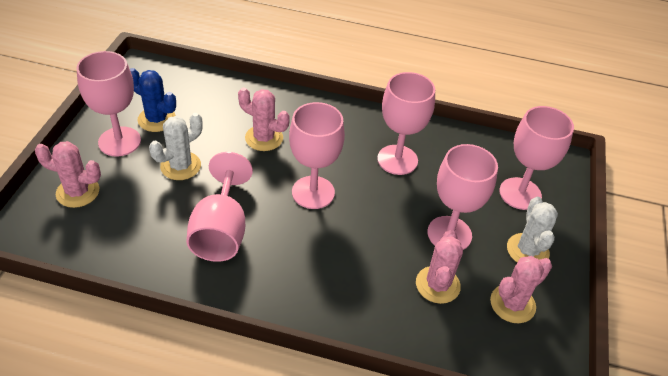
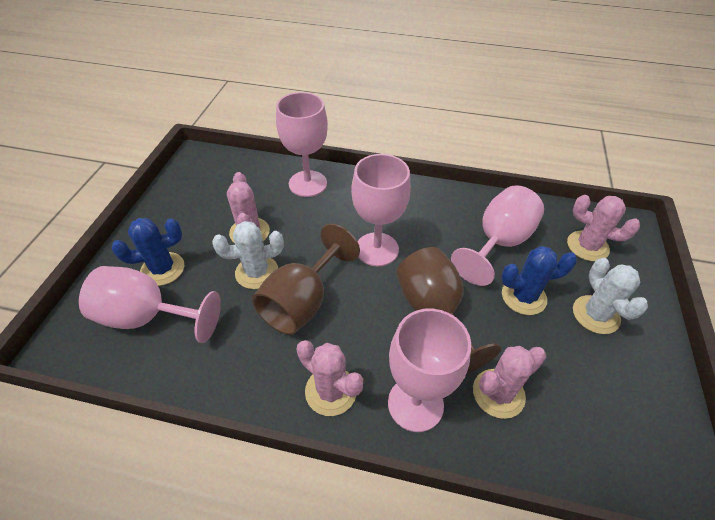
blue cactus: 1 -> 2
brown goblet: 0 -> 2
pink goblet: 6 -> 5

